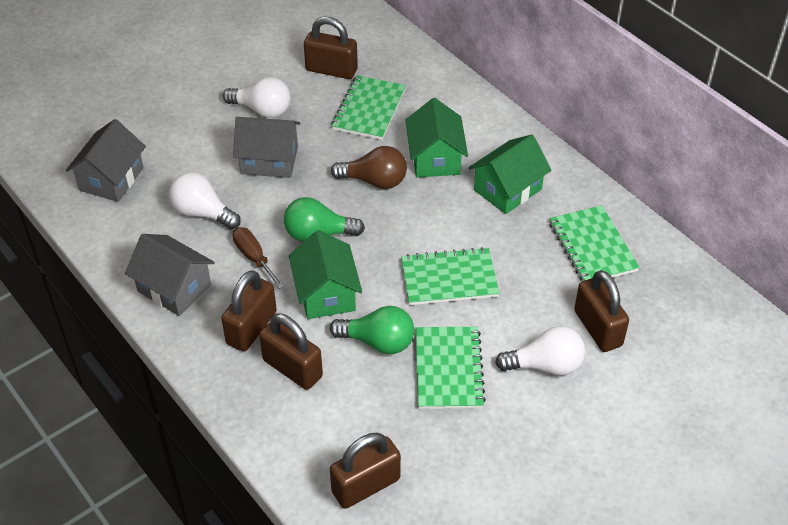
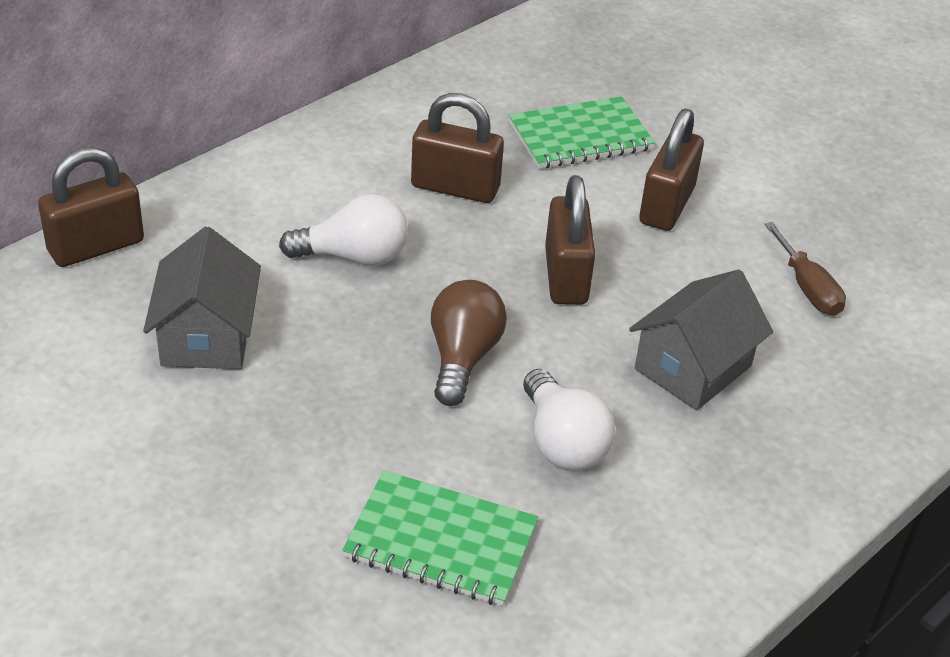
brown padlock: 5 -> 4
green house: 3 -> 0
green light bulb: 2 -> 0
green notebook: 4 -> 2
grey house: 3 -> 2
white light bulb: 3 -> 2

